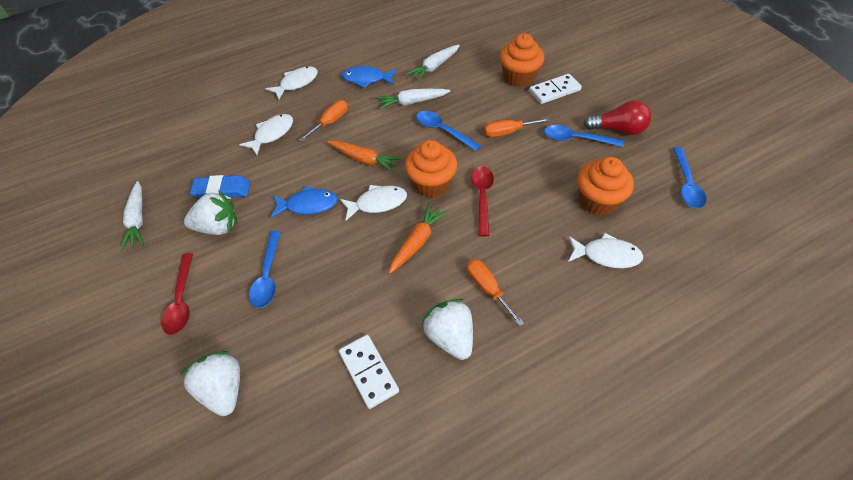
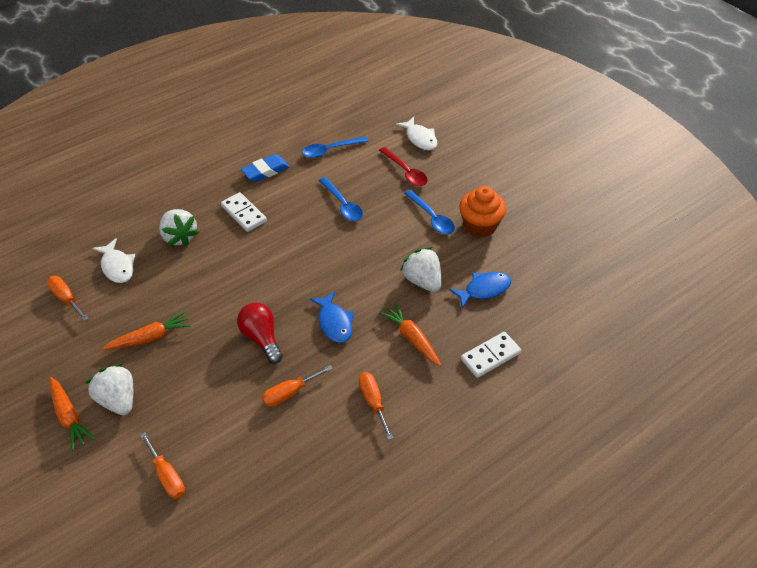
blue spoon: 4 -> 3
orange carrot: 2 -> 3
orange cupcake: 3 -> 1
orange screwdriver: 3 -> 4
red spoon: 2 -> 1
white carrot: 3 -> 0
white fish: 4 -> 2

